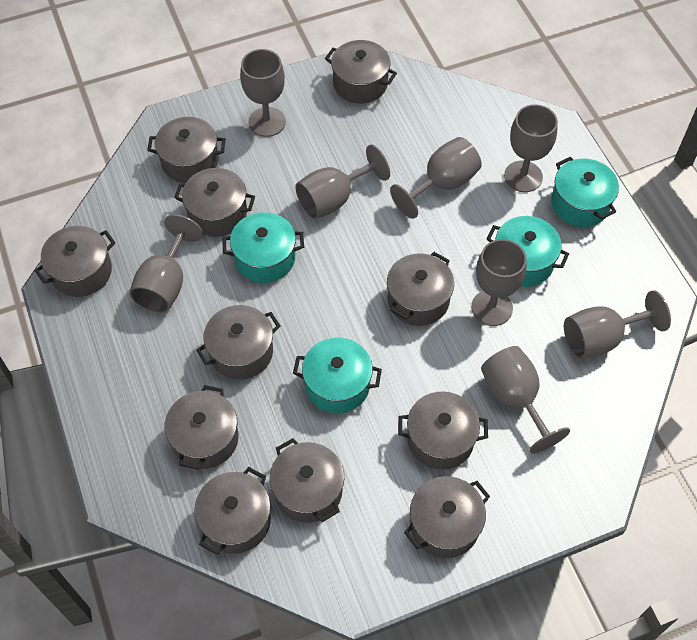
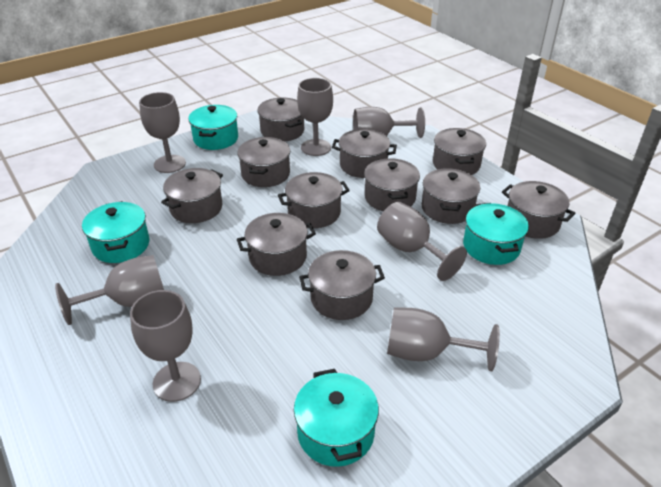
grey goblet: 8 -> 7

